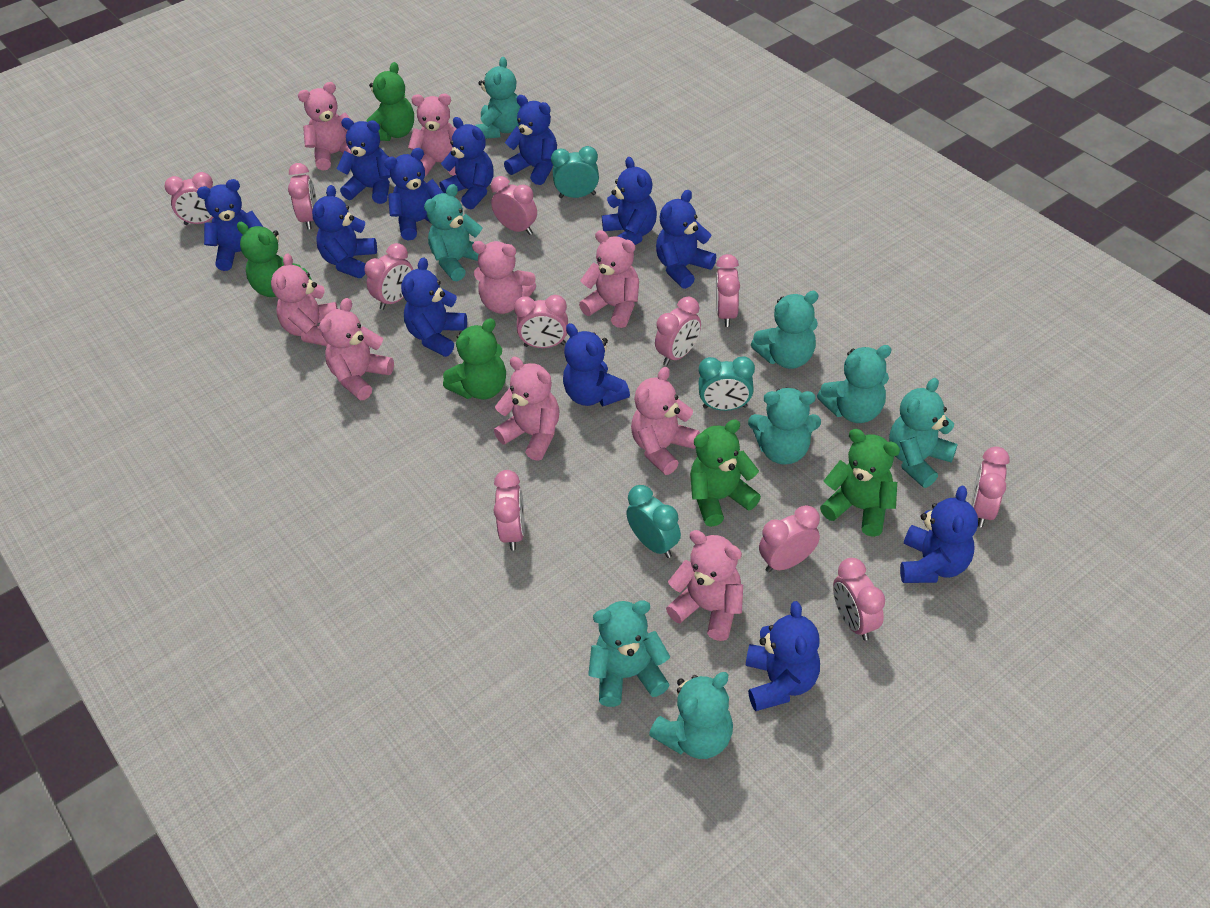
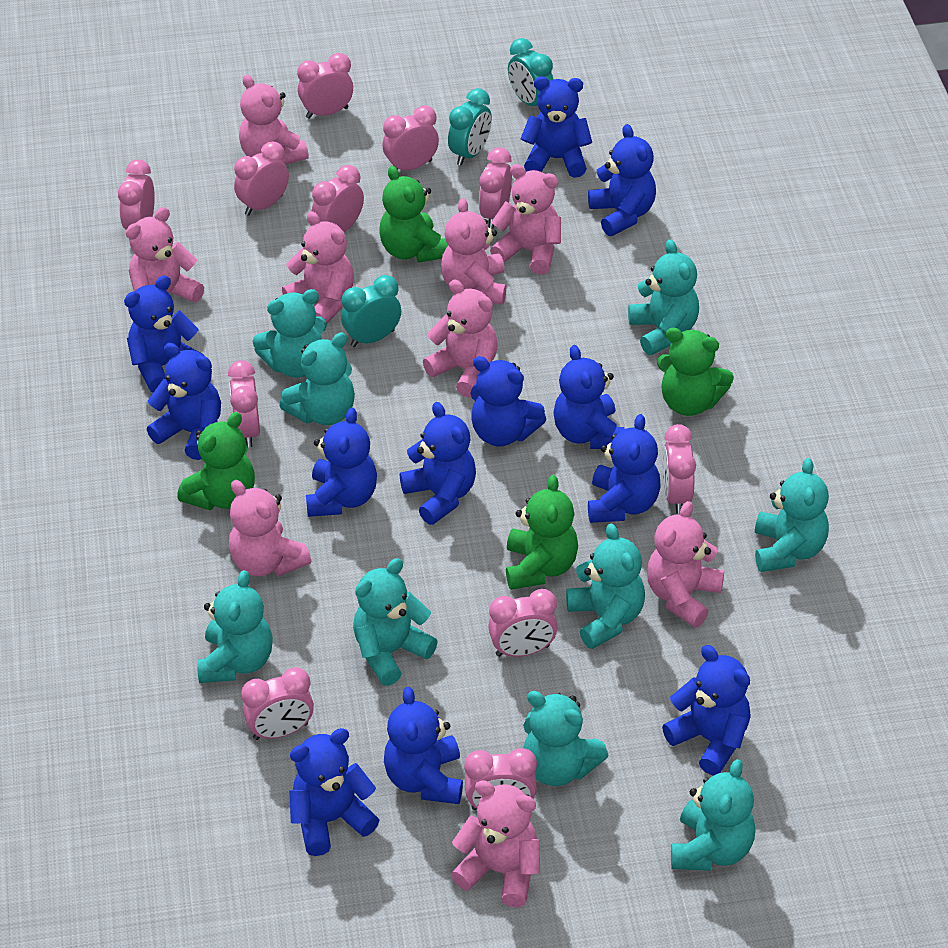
green teddy bear: 5 -> 4
turquoise teddy bear: 8 -> 9

